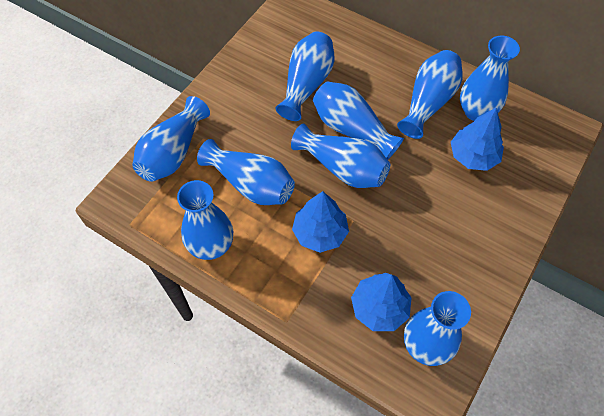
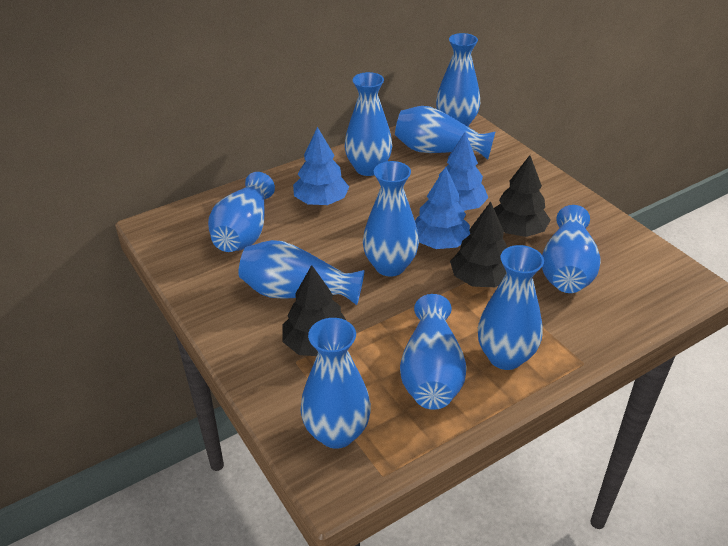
black tree: 0 -> 3
blue vase: 9 -> 10

